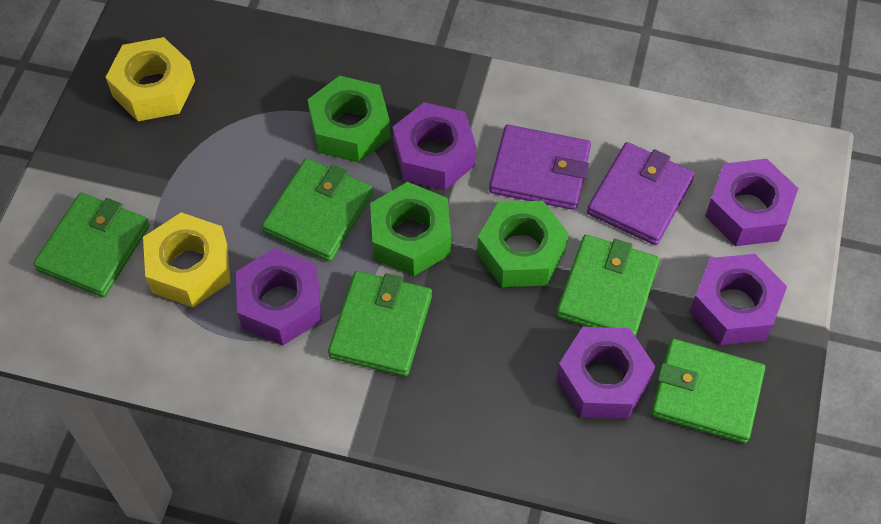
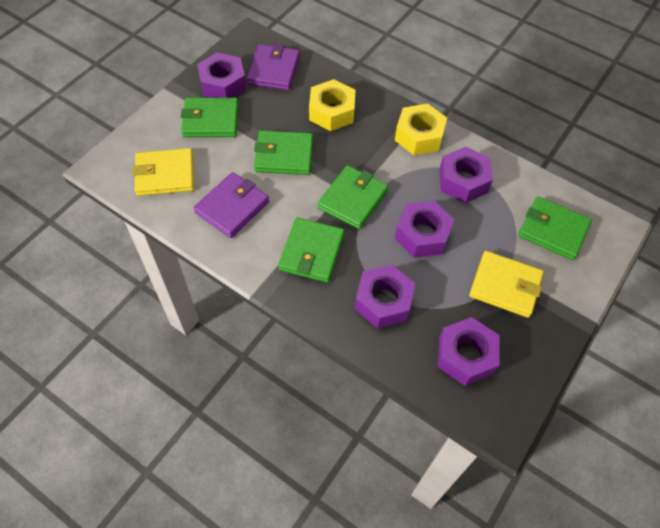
green nut: 3 -> 0
yellow wallet: 0 -> 2

